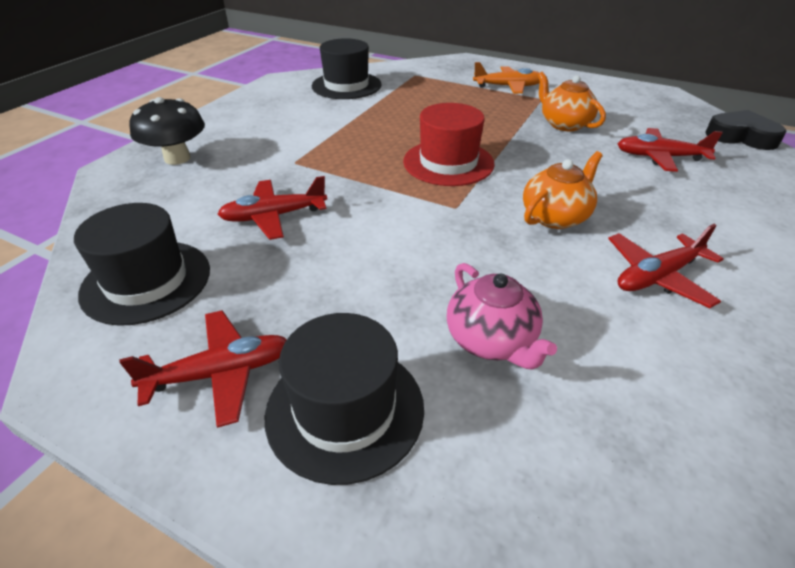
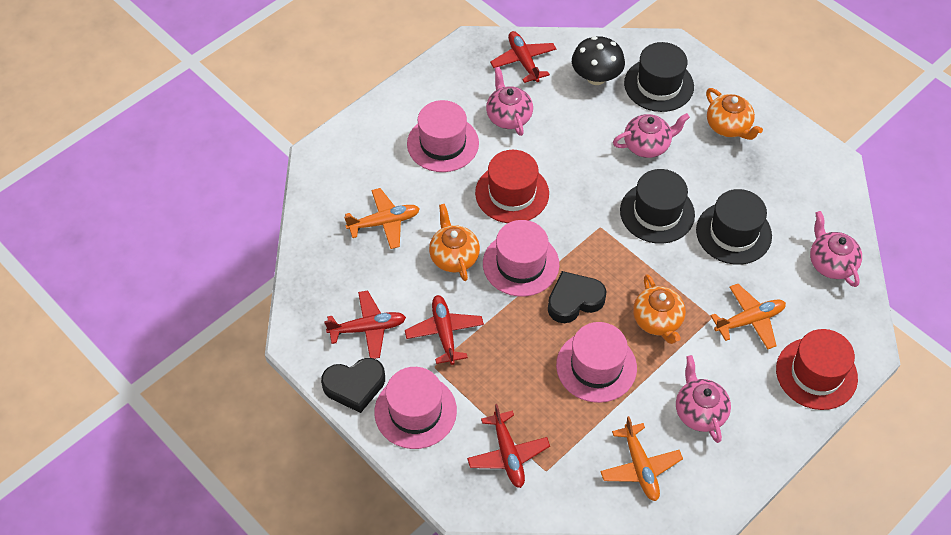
black heart: 1 -> 2
orange plane: 1 -> 3
orange teapot: 2 -> 3
pink hat: 0 -> 4
pink teapot: 1 -> 4
red hat: 1 -> 2

